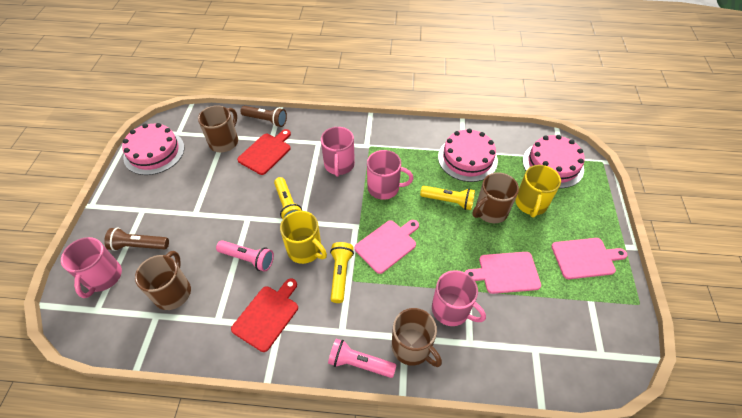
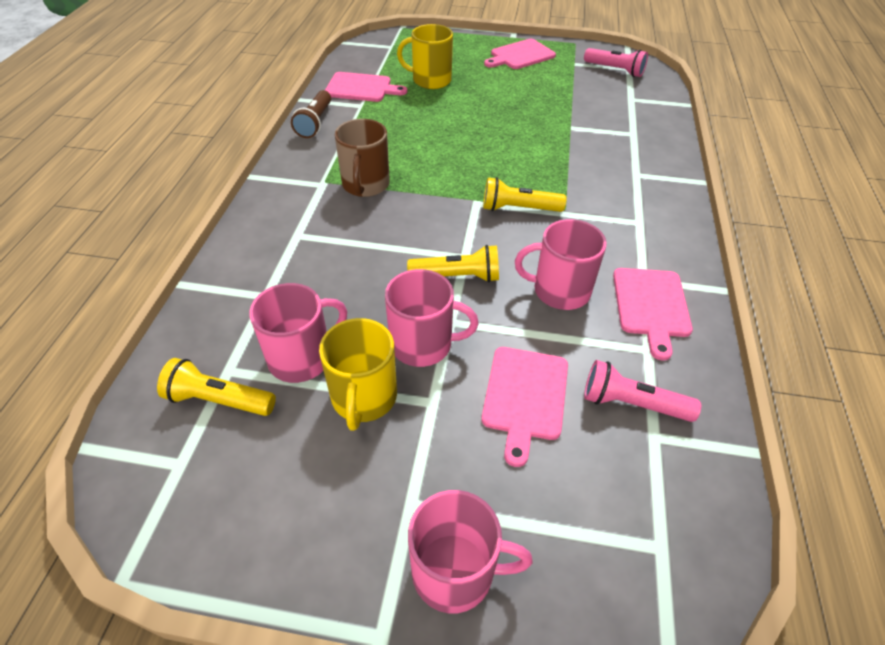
brown flashlight: 2 -> 1
brown mug: 4 -> 1
pink cake: 3 -> 0
pink cutting board: 3 -> 4
red cutting board: 2 -> 0

